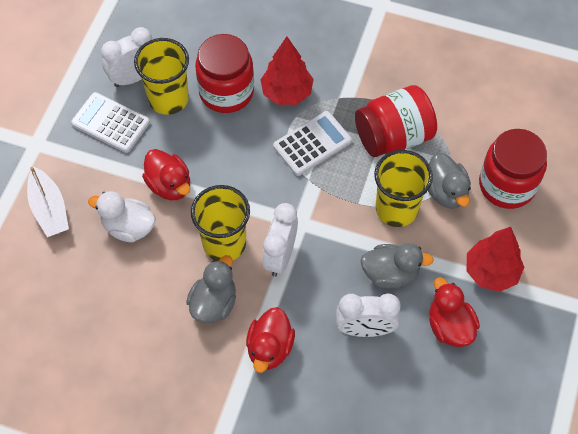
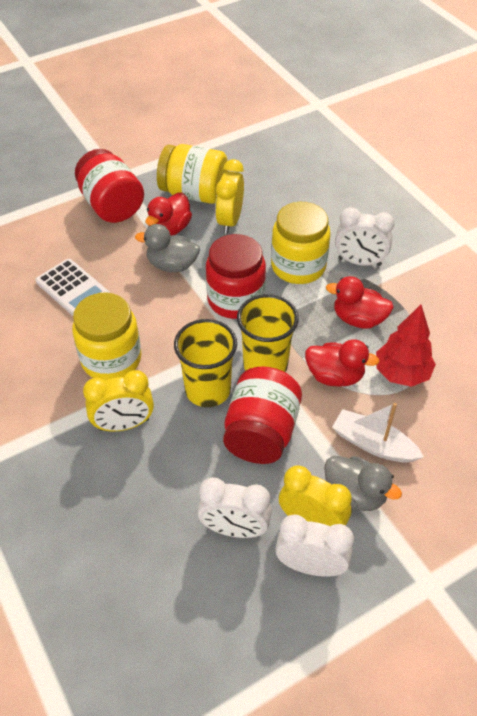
grey duck: 3 -> 2
red tree: 2 -> 1
white calculator: 2 -> 1
white duck: 1 -> 0
yellow clock: 0 -> 3
yellow cup: 3 -> 2
yellow jar: 0 -> 3

